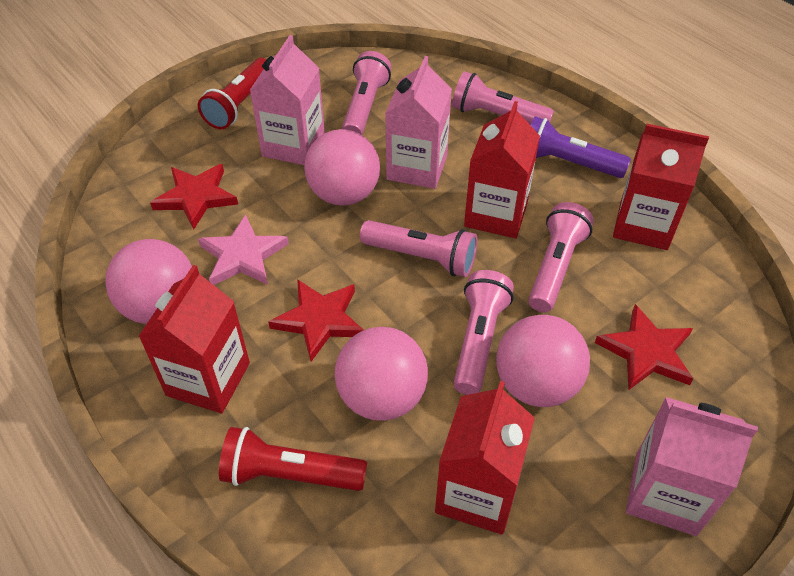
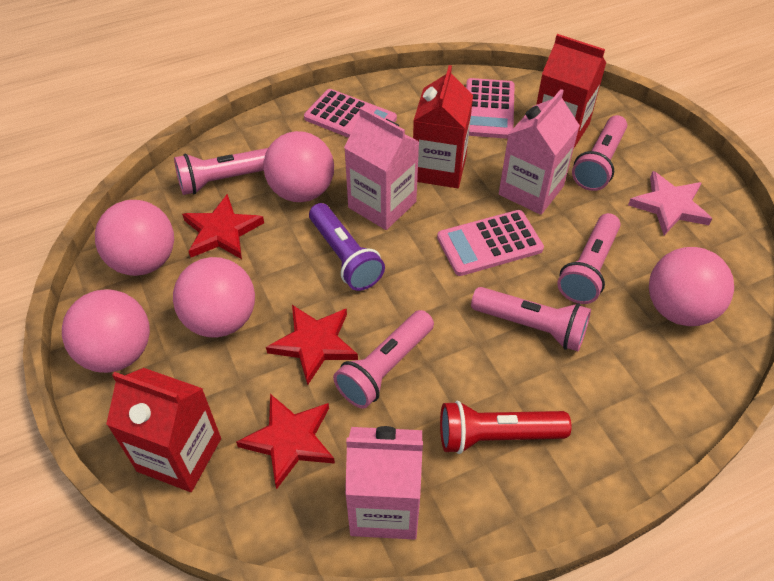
pink ball: 4 -> 5
pink calculator: 0 -> 3
red carton: 4 -> 3
red flashlight: 2 -> 1

